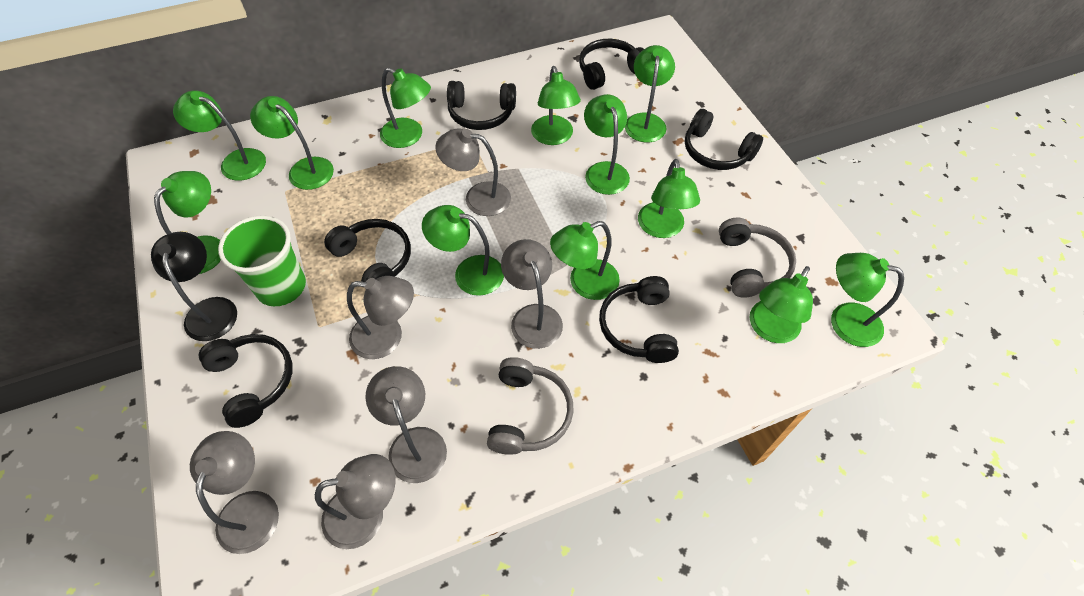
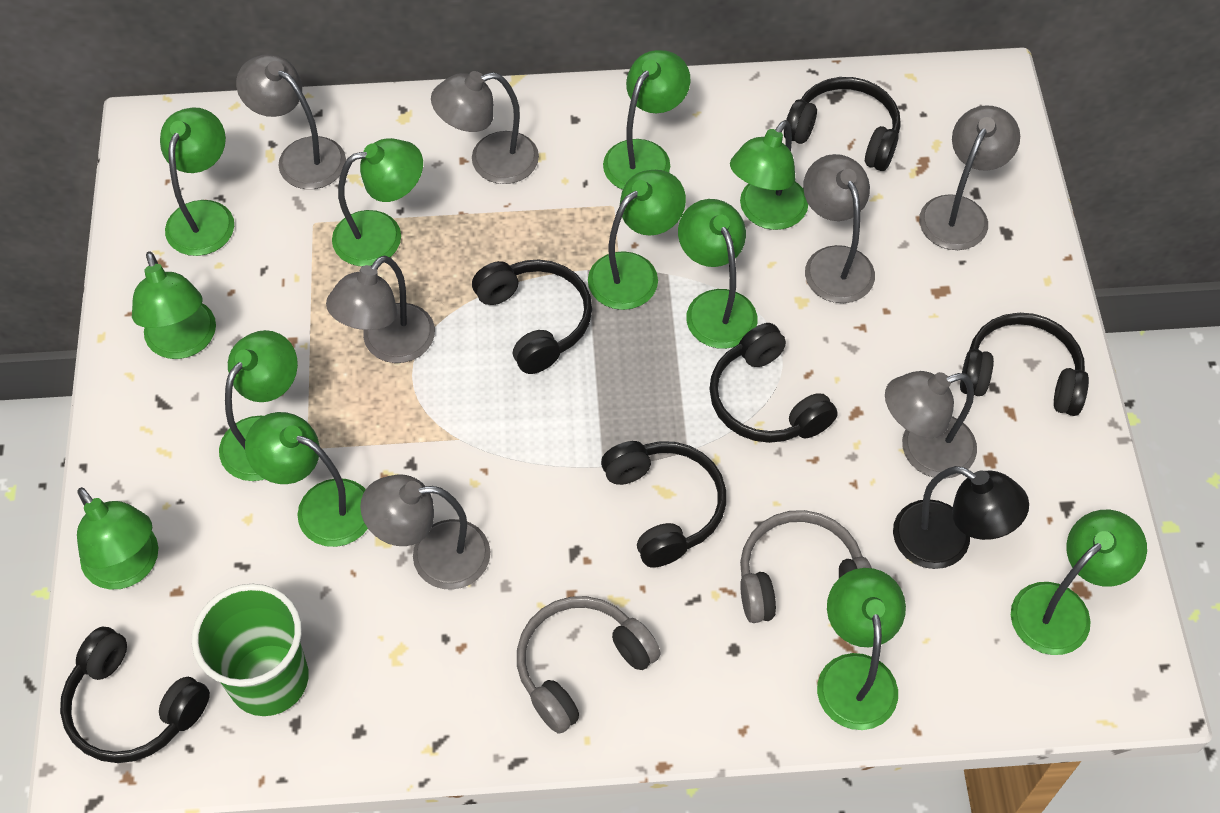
grey lamp: 6 -> 7

